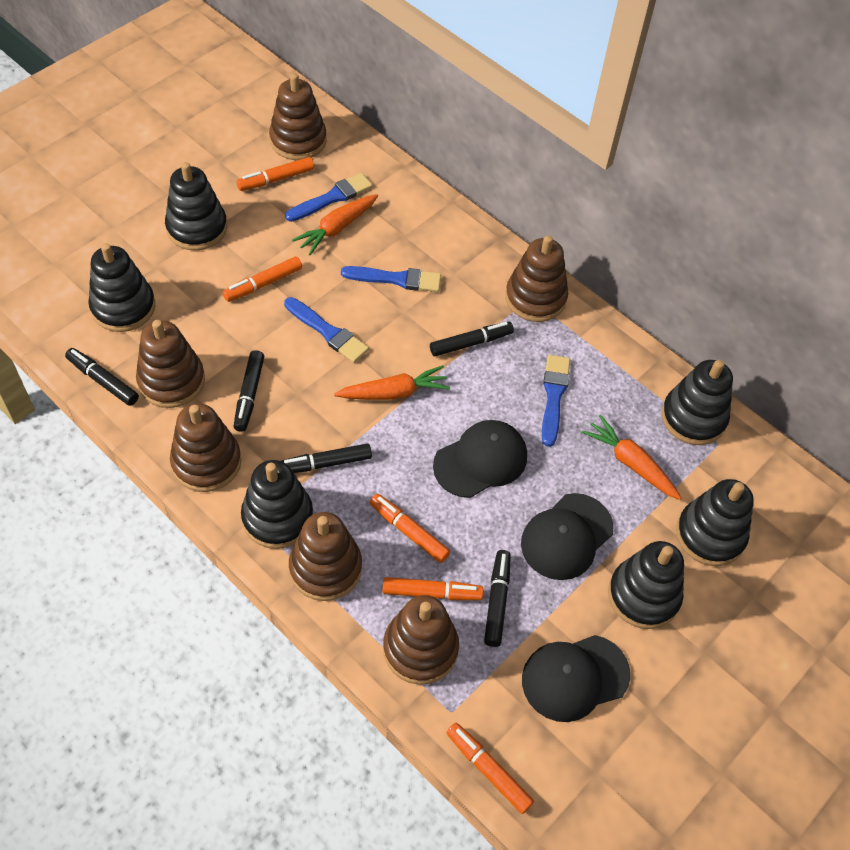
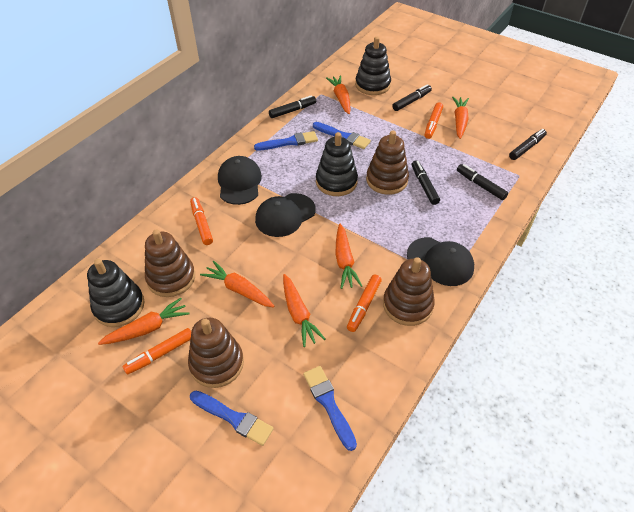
black stacking toy: 6 -> 3
brown stacking toy: 6 -> 4
orange carrot: 3 -> 6
orange marker: 5 -> 4

